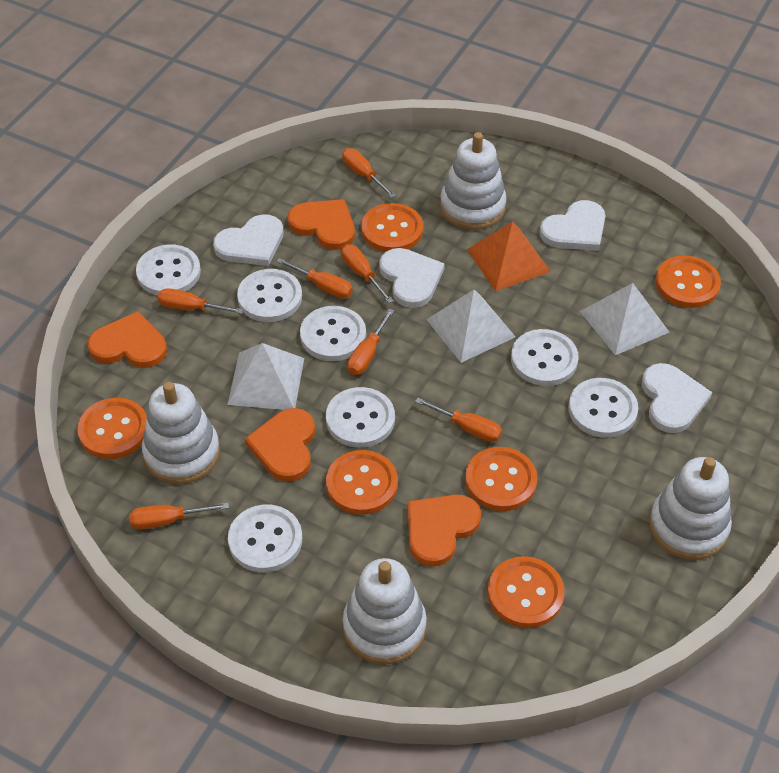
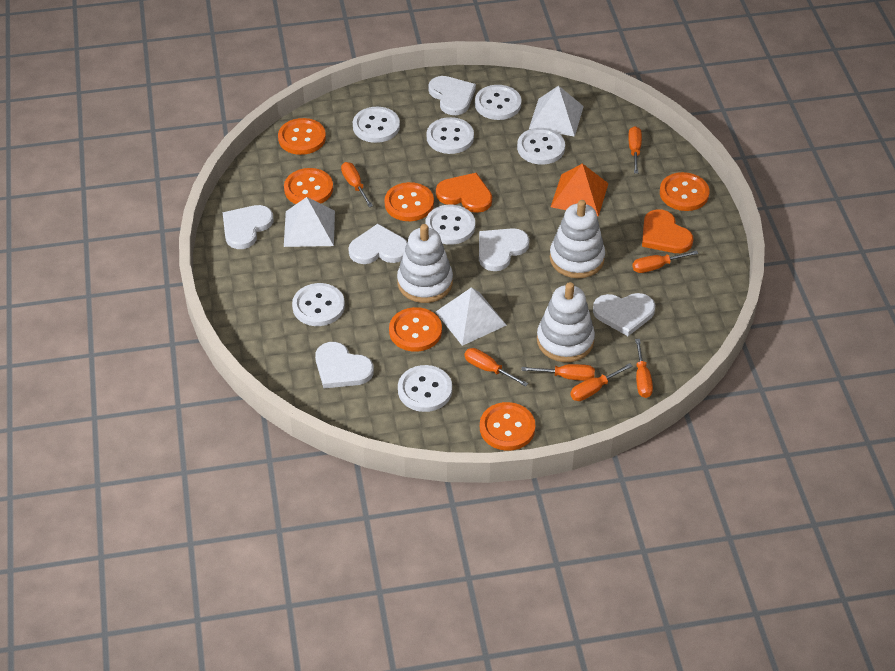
orange heart: 4 -> 2
white heart: 4 -> 6
white stacking toy: 4 -> 3

